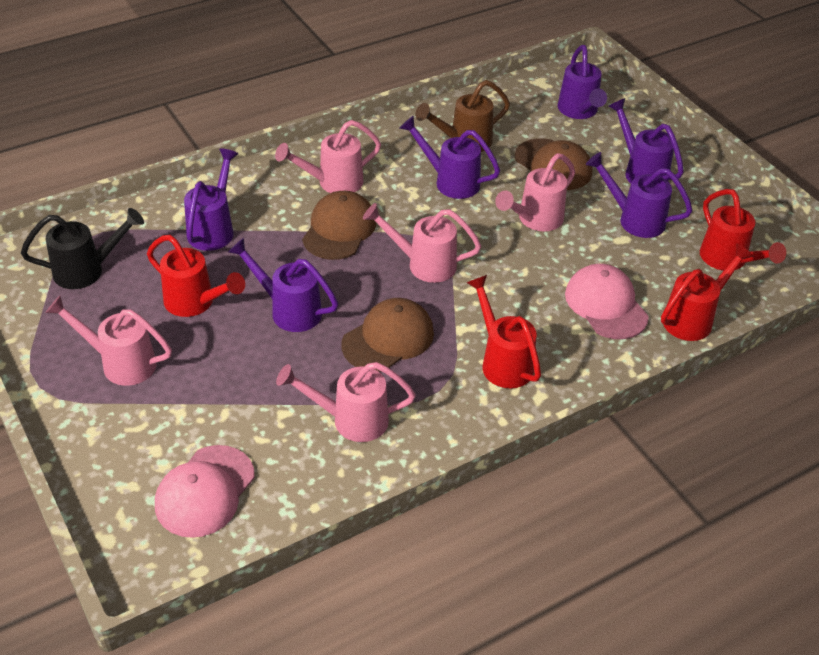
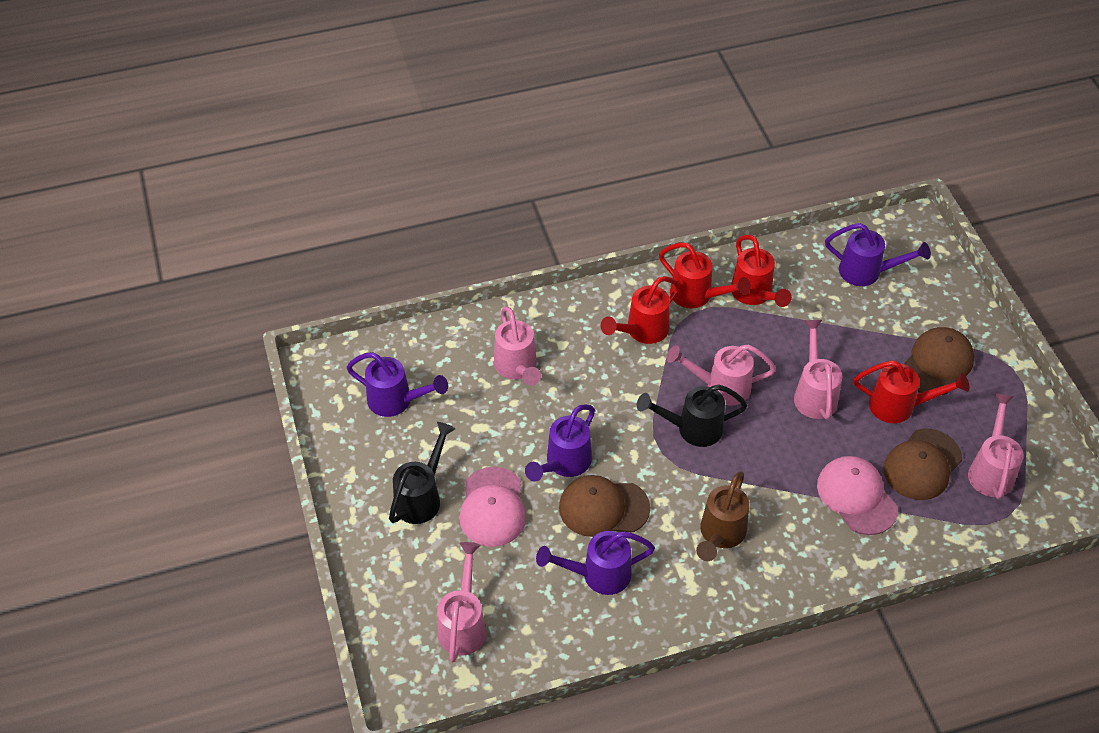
black watering can: 1 -> 2
purple watering can: 6 -> 4

